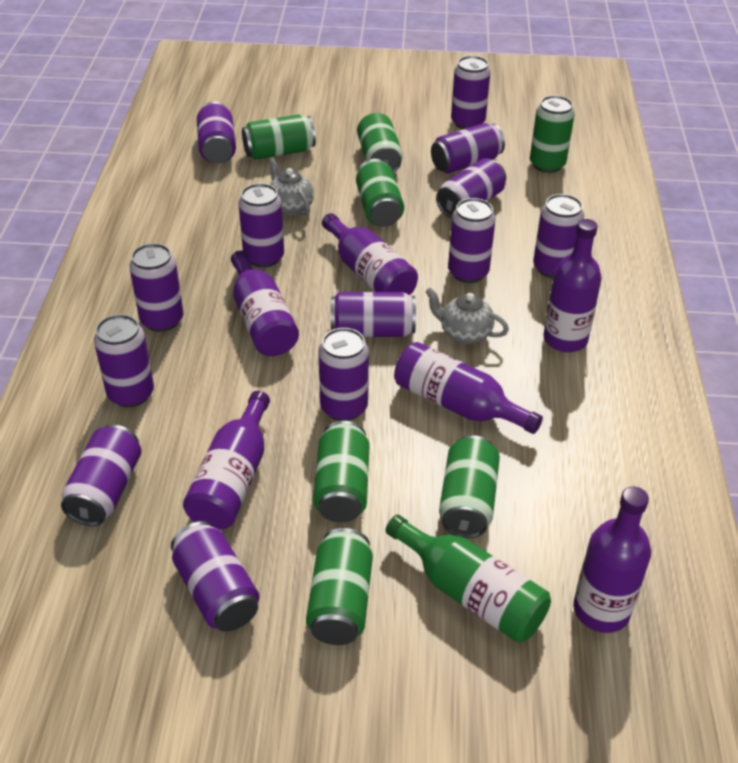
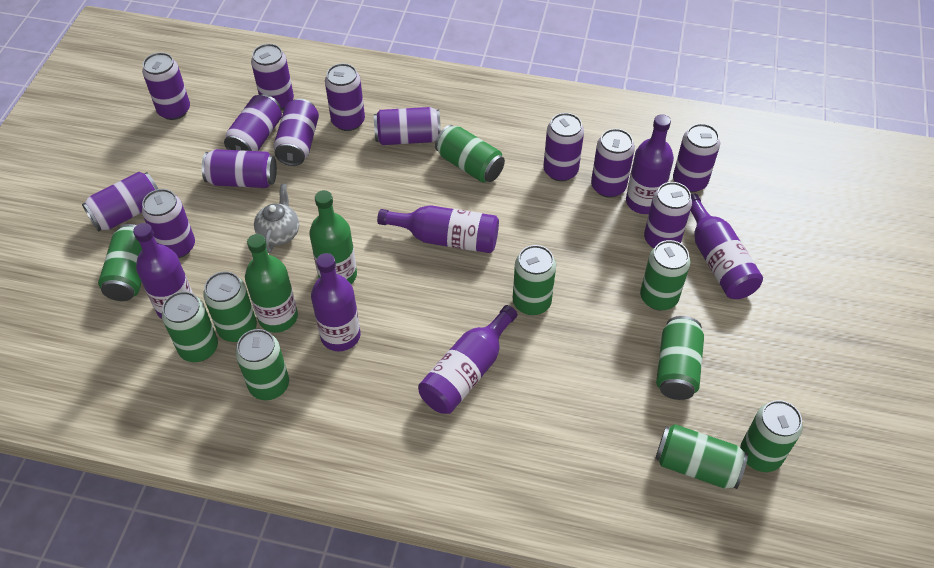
green bottle: 1 -> 2
green can: 7 -> 10
grey teapot: 2 -> 1

